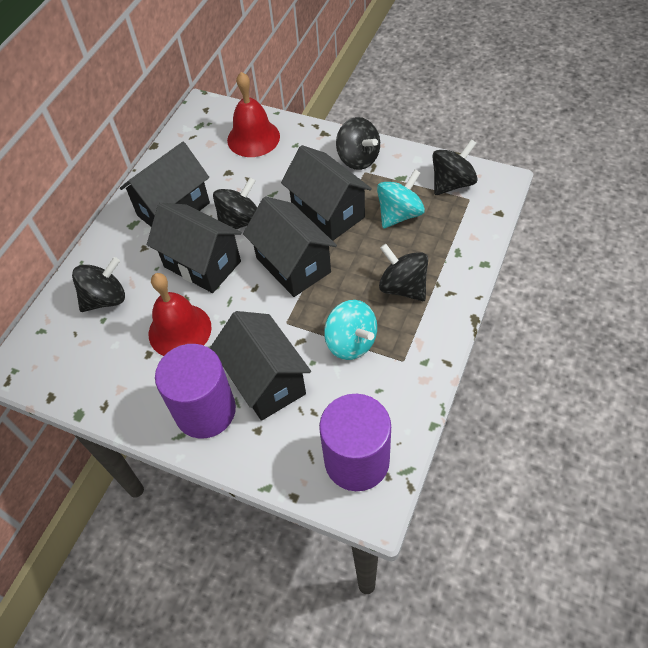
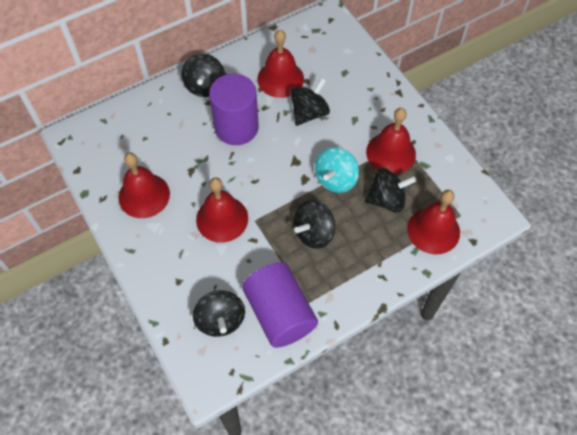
black house: 5 -> 0
red bell: 2 -> 5
turquoise spinning top: 2 -> 1

